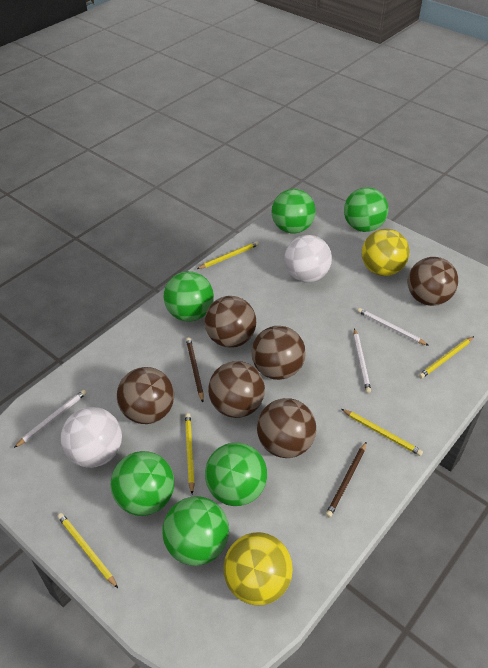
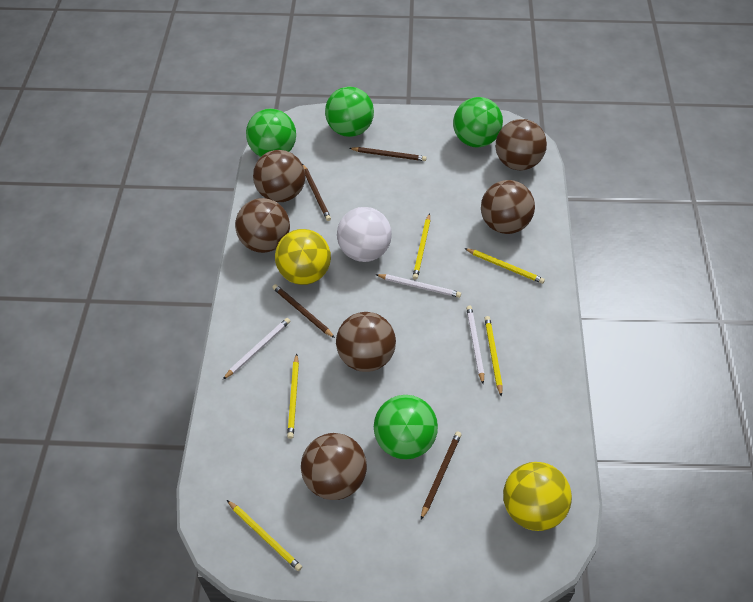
brown pencil: 2 -> 4
green ball: 6 -> 4
white ball: 2 -> 1

